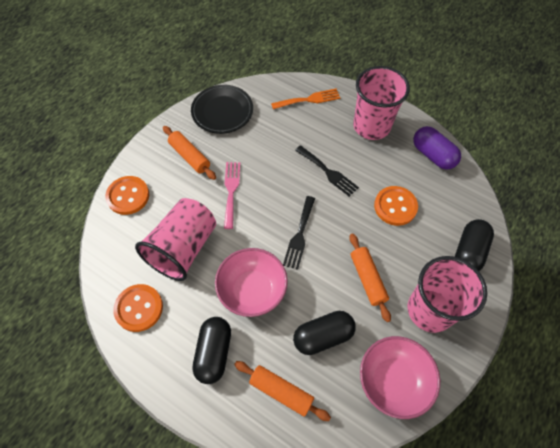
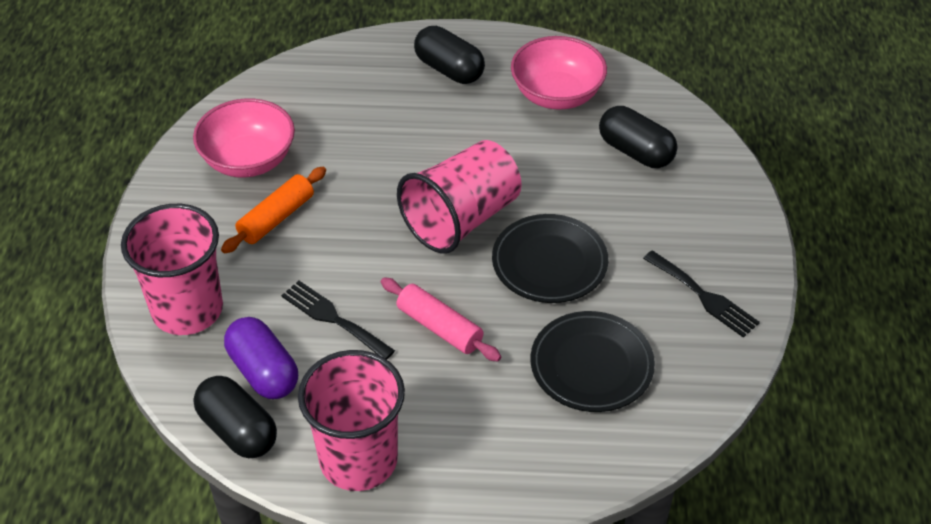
black plate: 1 -> 2
orange button: 3 -> 0
orange fork: 1 -> 0
orange rolling pin: 3 -> 1
pink fork: 1 -> 0
pink rolling pin: 0 -> 1

